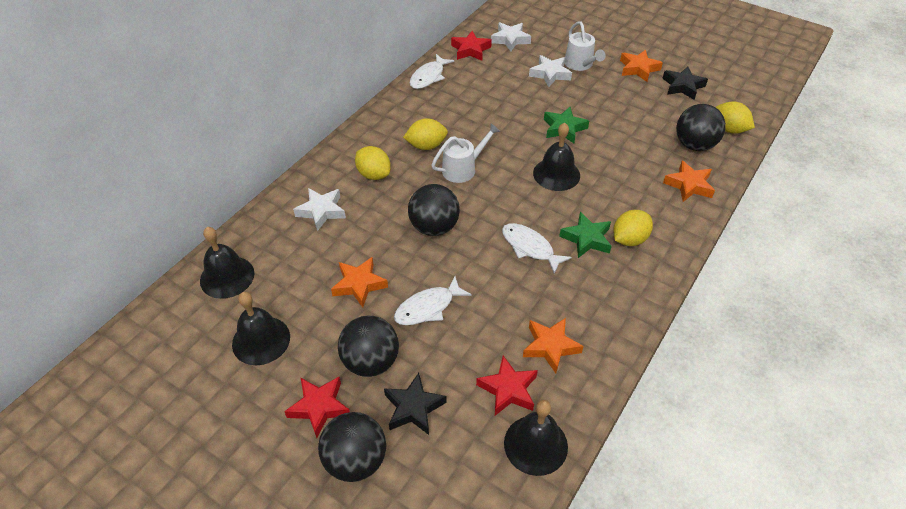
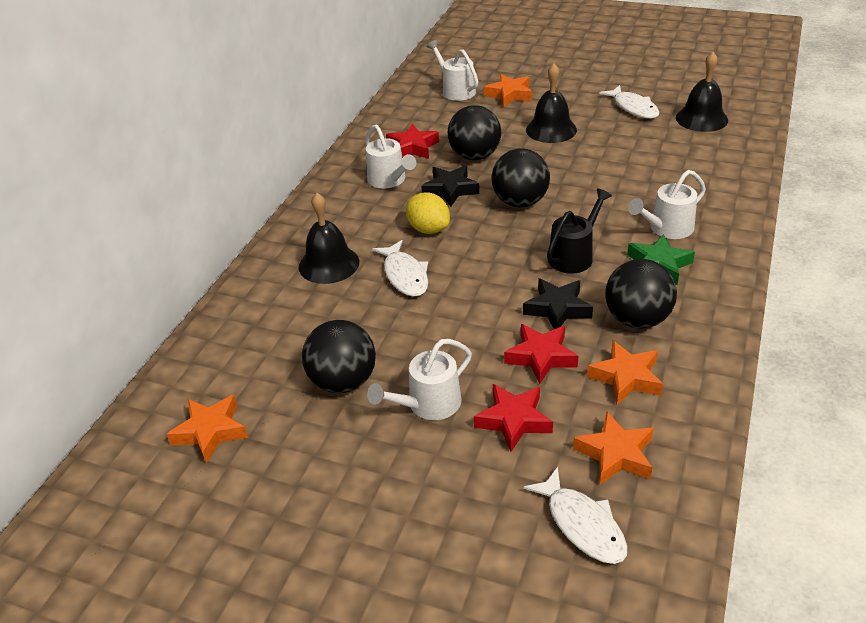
black bell: 4 -> 3
black watering can: 0 -> 1
green star: 2 -> 1
white star: 3 -> 0
white watering can: 2 -> 4
yellow lemon: 4 -> 1

